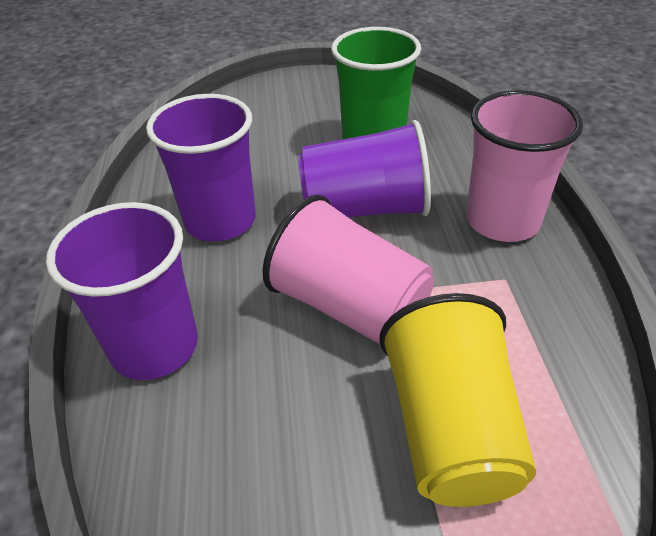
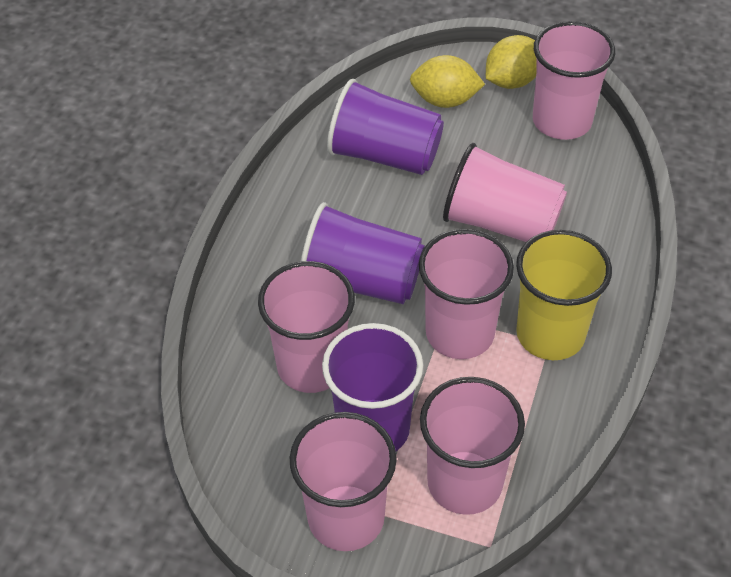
green cup: 1 -> 0
pink cup: 2 -> 6
yellow lemon: 0 -> 2

